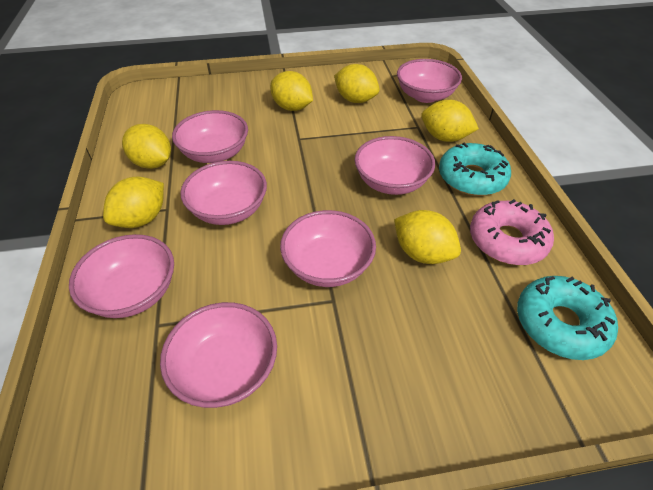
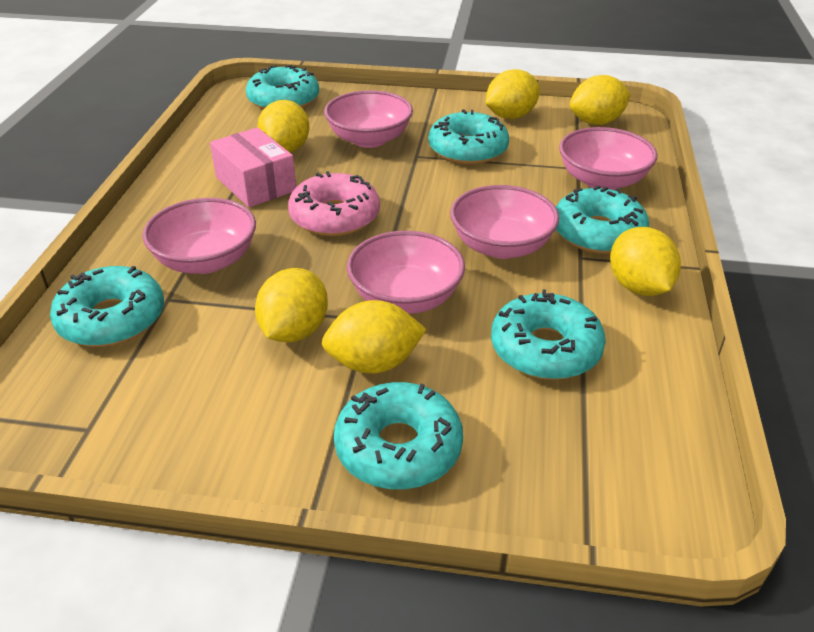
pink bowl: 7 -> 5
pink box: 0 -> 1
turquoise donut: 2 -> 6

